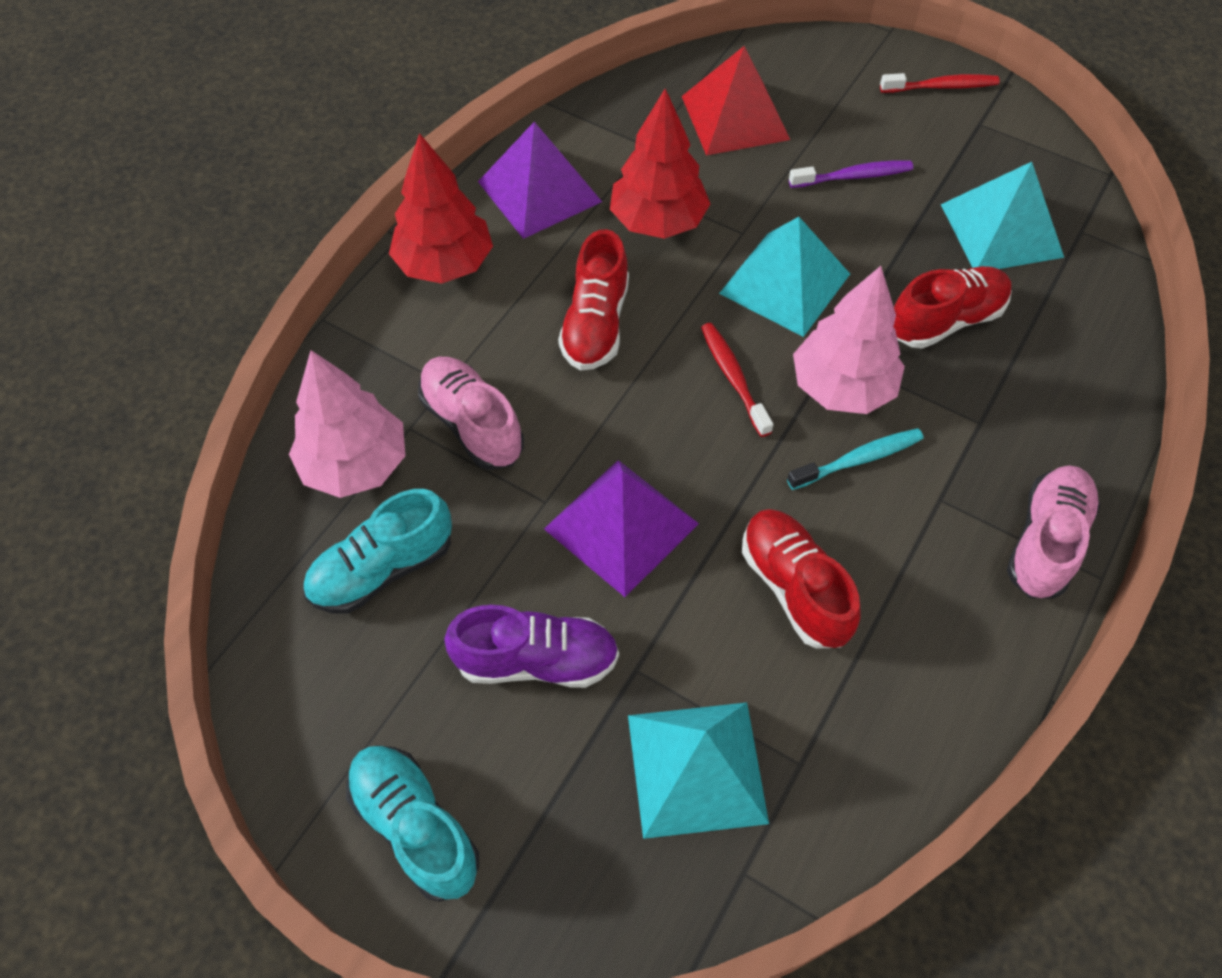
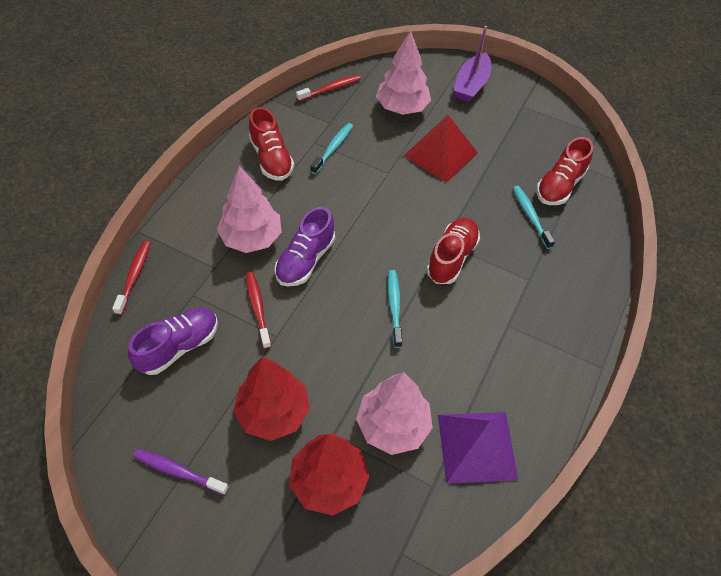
pink shoe: 2 -> 0
pink tree: 2 -> 3
purple boat: 0 -> 1
purple pyramid: 2 -> 1
purple shoe: 1 -> 2
red toothbrush: 2 -> 3
turquoise pyramid: 3 -> 0
turquoise shoe: 2 -> 0
turquoise toothbrush: 1 -> 3

